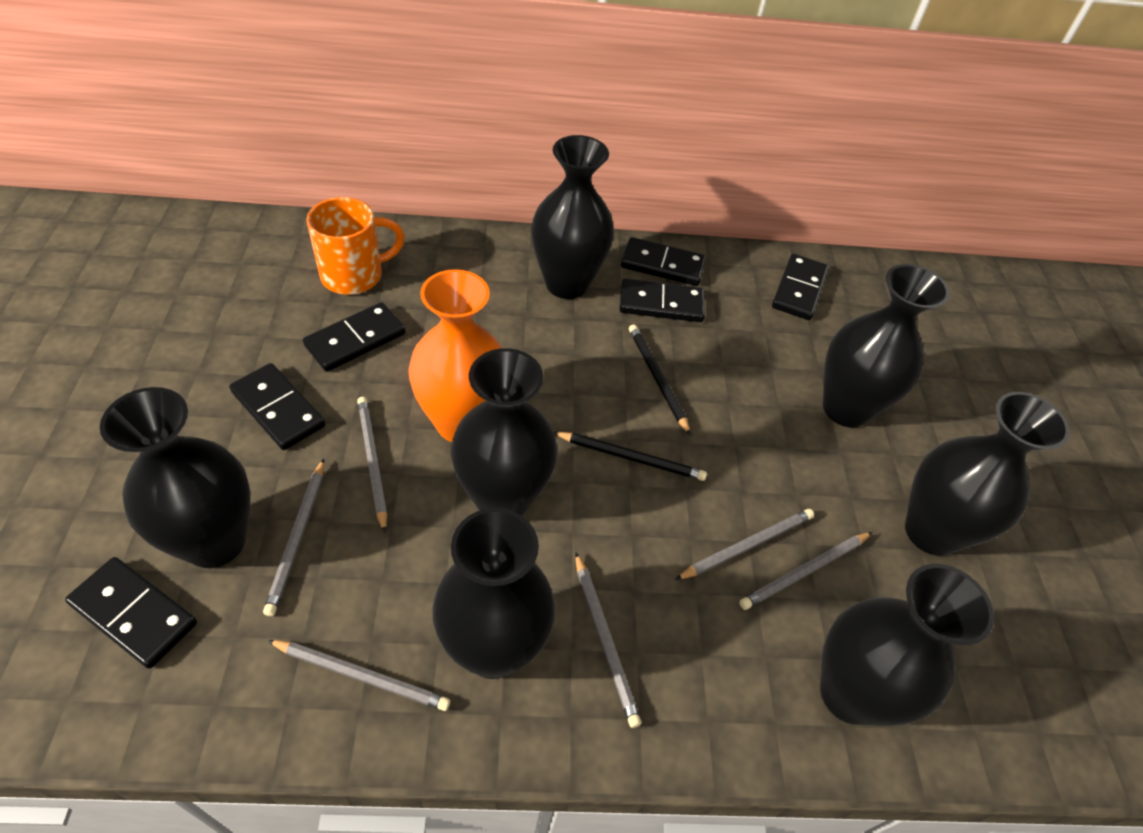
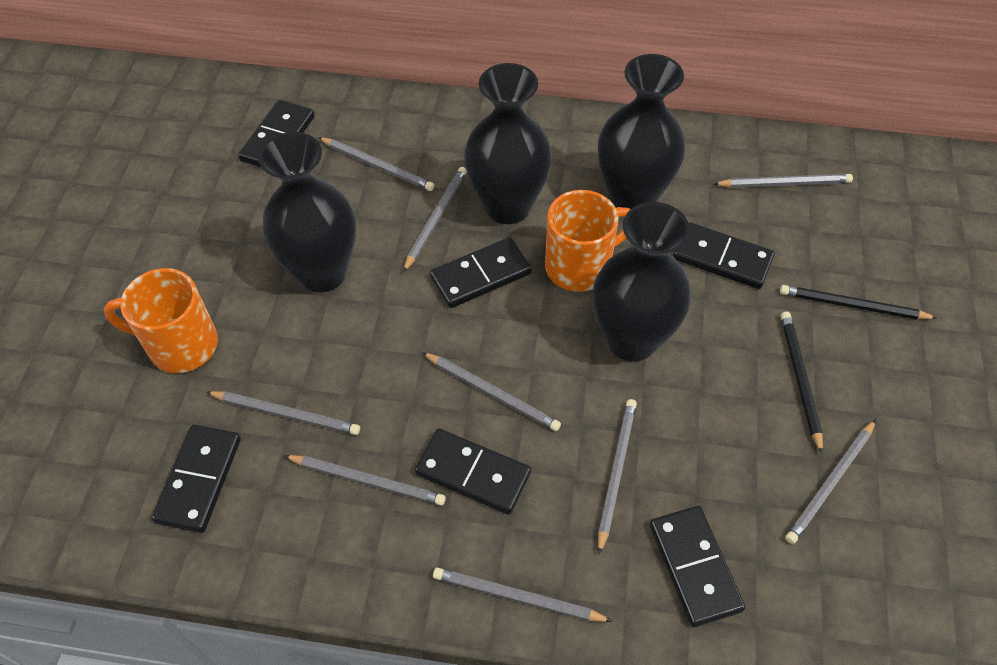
black vase: 7 -> 4
grey pencil: 6 -> 9
orange mug: 1 -> 2
orange vase: 1 -> 0

